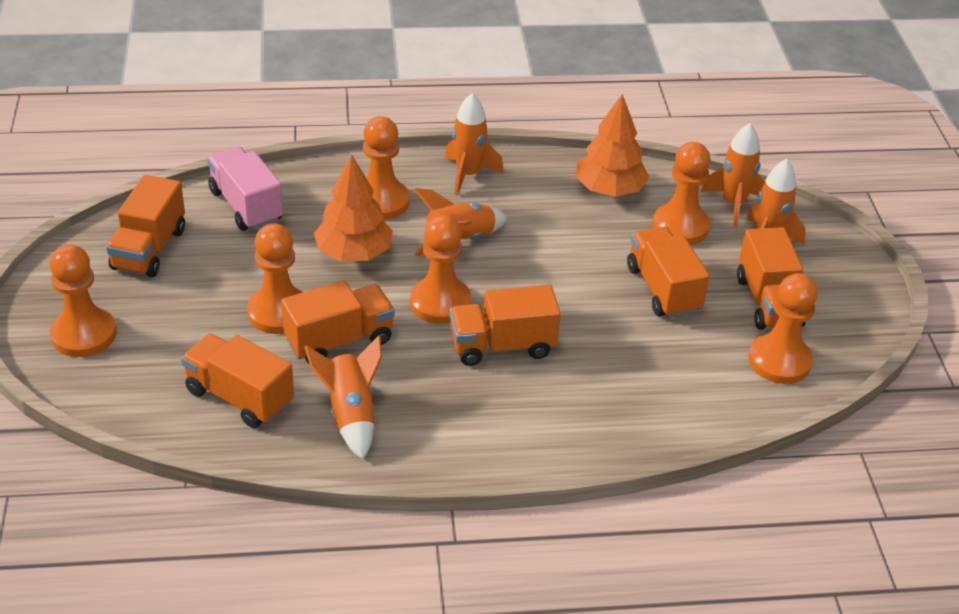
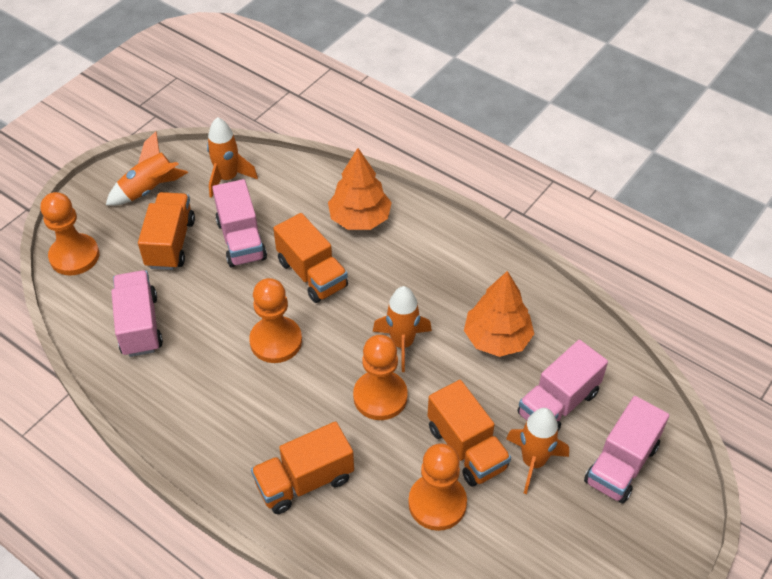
orange pawn: 6 -> 4
orange rocket: 5 -> 4
orange truck: 6 -> 4
pink truck: 1 -> 4

